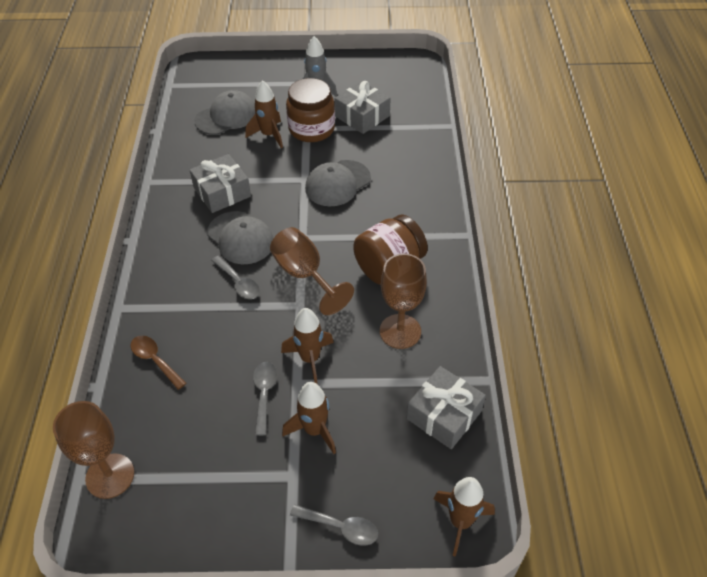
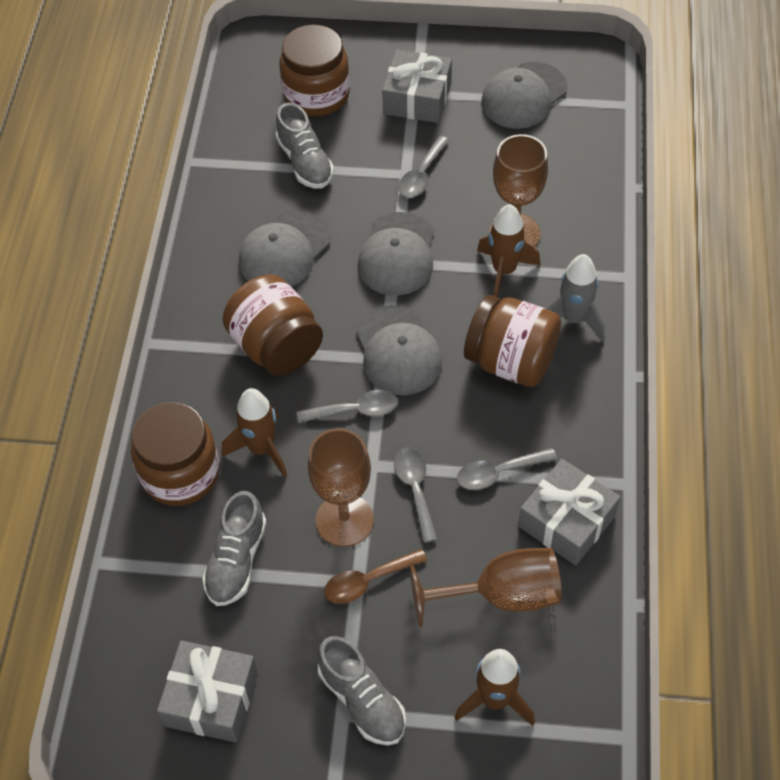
brown jar: 2 -> 4
brown rocket: 4 -> 3
grey cap: 3 -> 4
grey shoe: 0 -> 3
grey spoon: 3 -> 4

